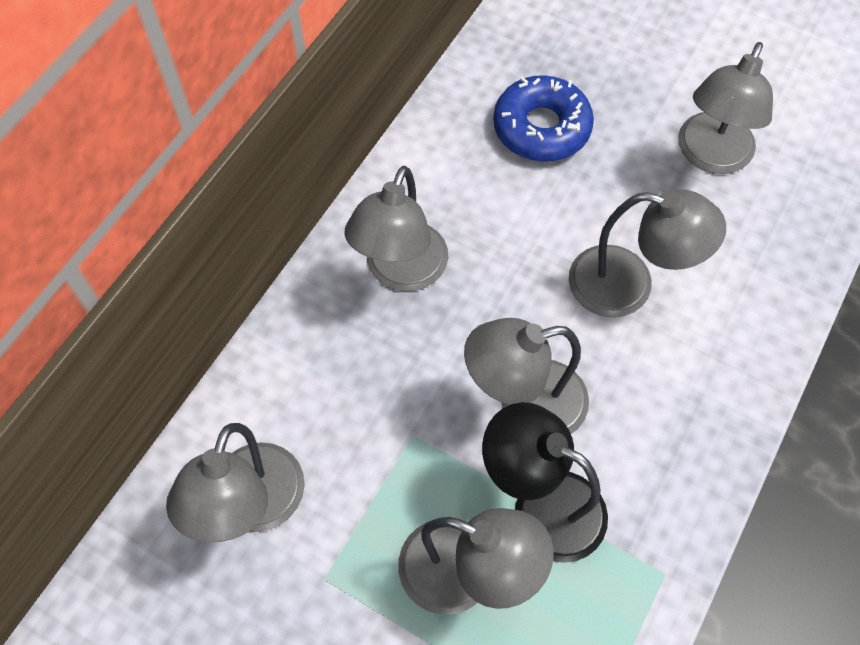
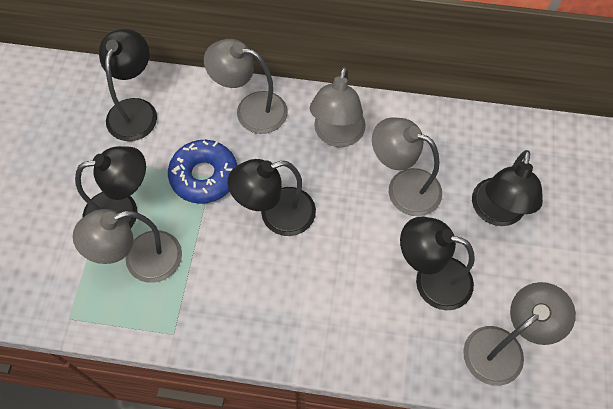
black lamp: 1 -> 5
grey lamp: 6 -> 5

